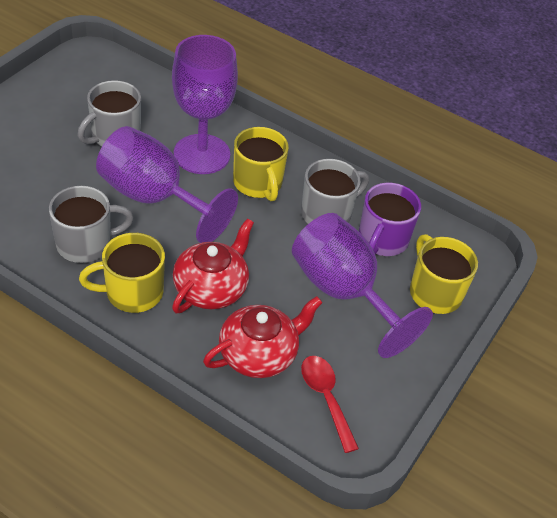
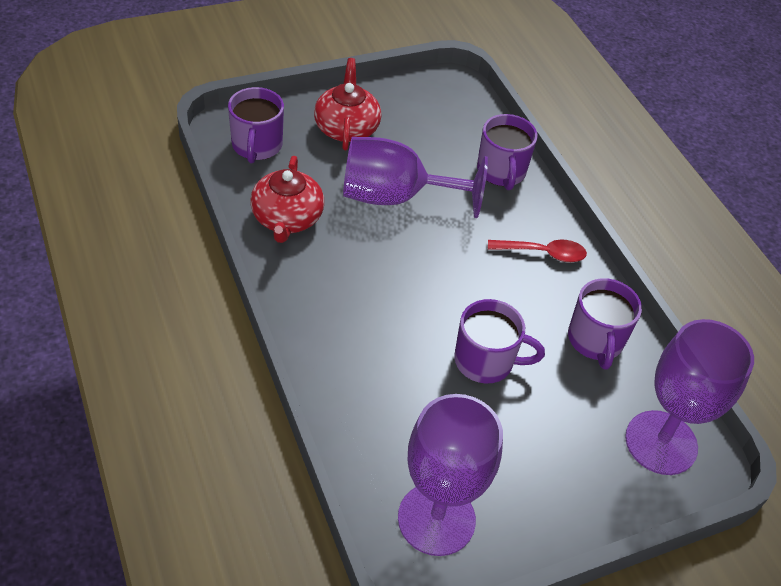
grey mug: 3 -> 0
purple mug: 1 -> 4
yellow mug: 3 -> 0

